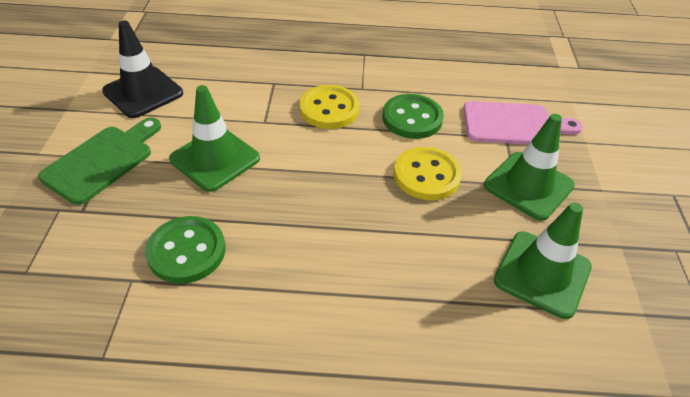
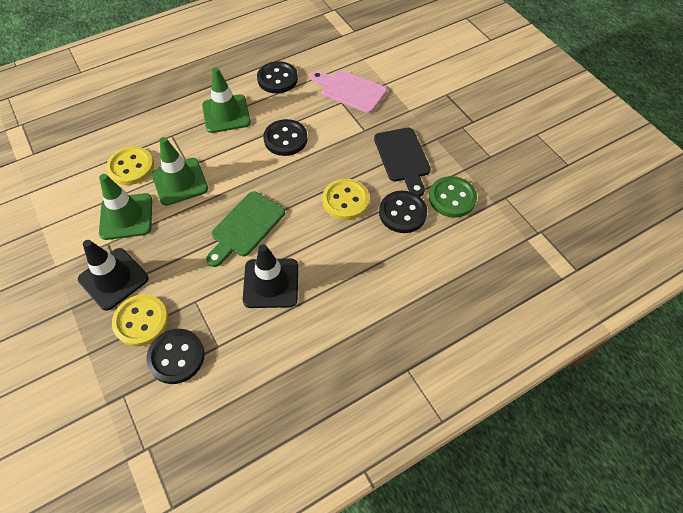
black button: 0 -> 4
black cutting board: 0 -> 1
black traffic cone: 1 -> 2
green button: 2 -> 1
yellow button: 2 -> 3

